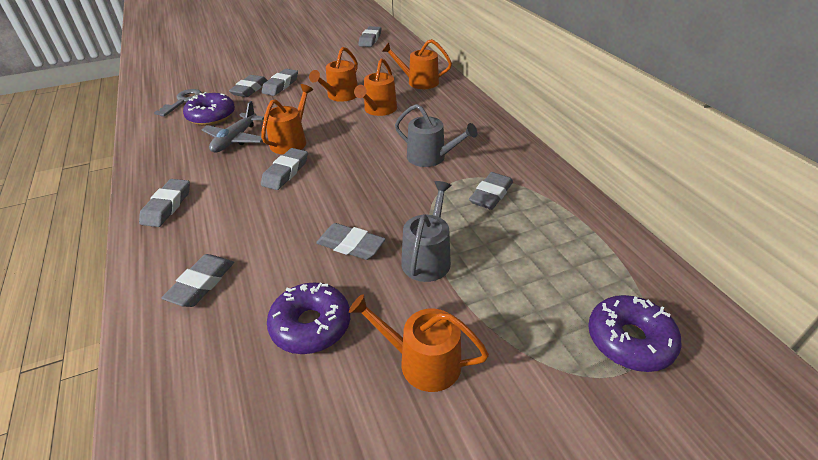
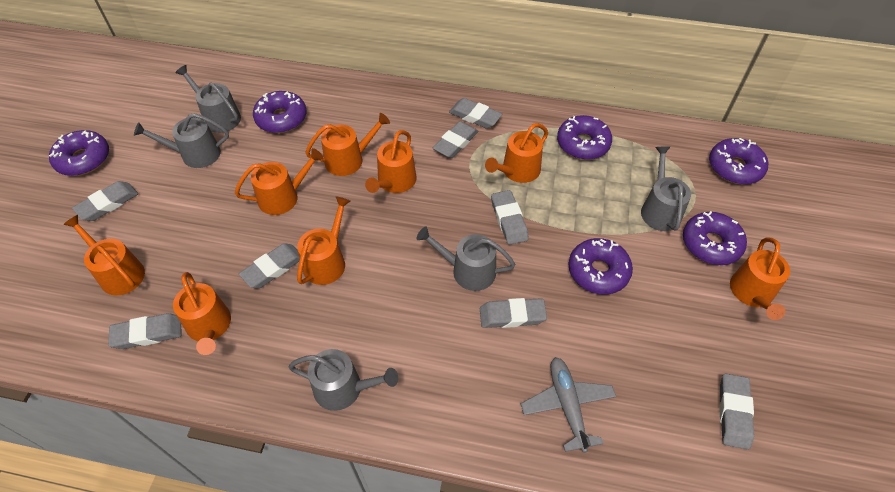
grey key: 1 -> 0
grey watering can: 2 -> 5
orange watering can: 5 -> 8
purple donut: 3 -> 6

